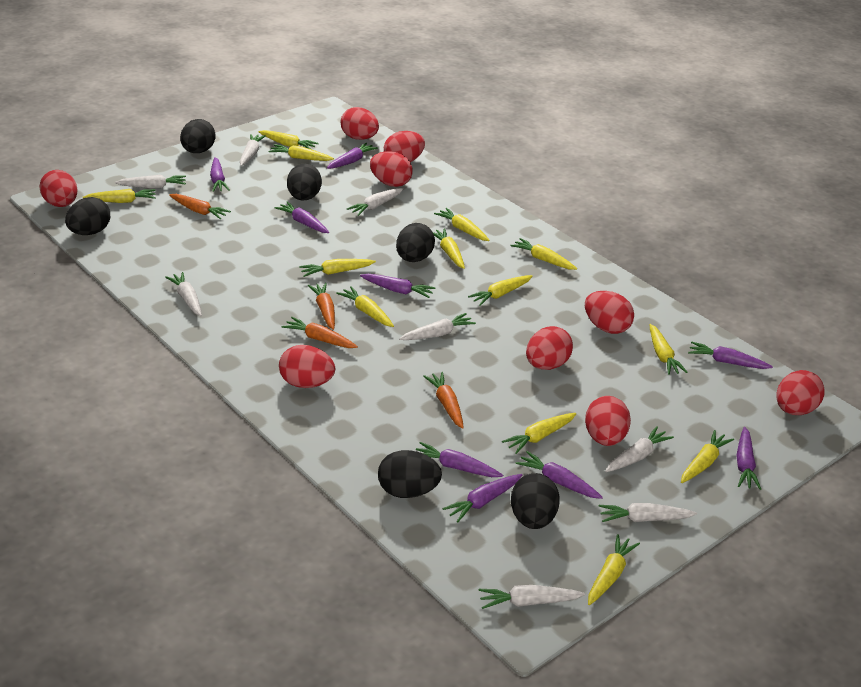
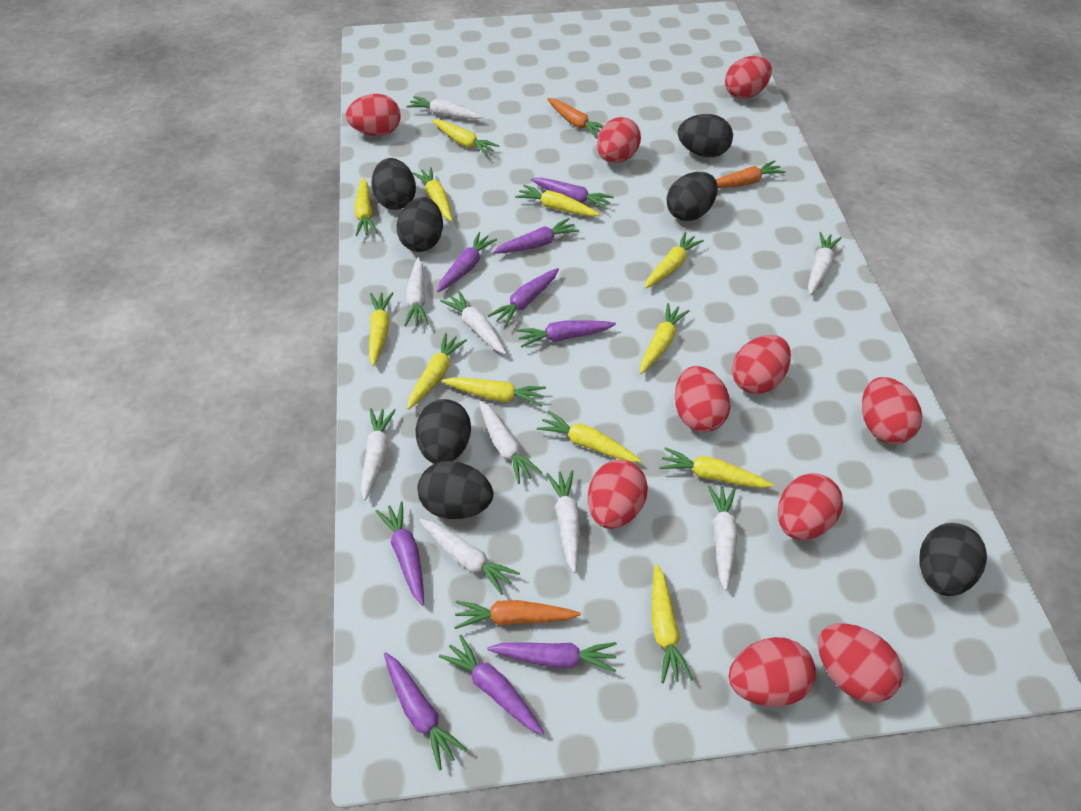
black egg: 6 -> 7
orange carrot: 4 -> 3
red egg: 9 -> 10
white carrot: 8 -> 9
yellow carrot: 13 -> 12

